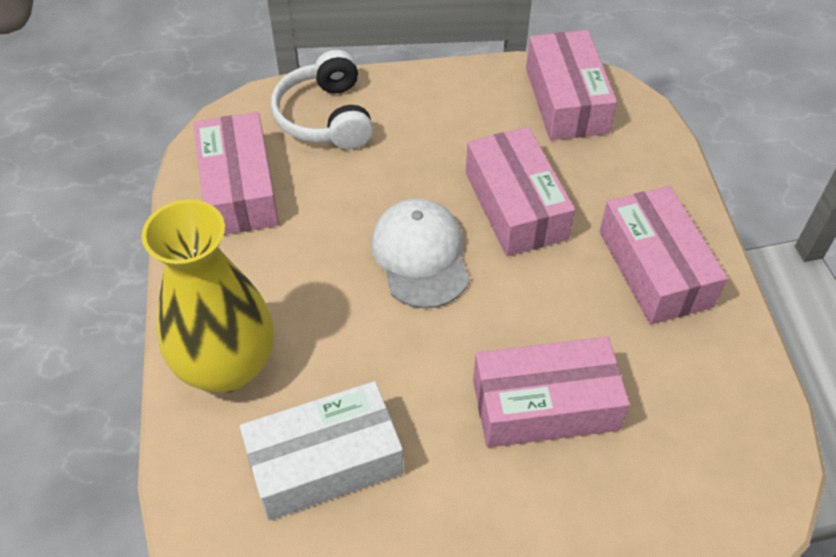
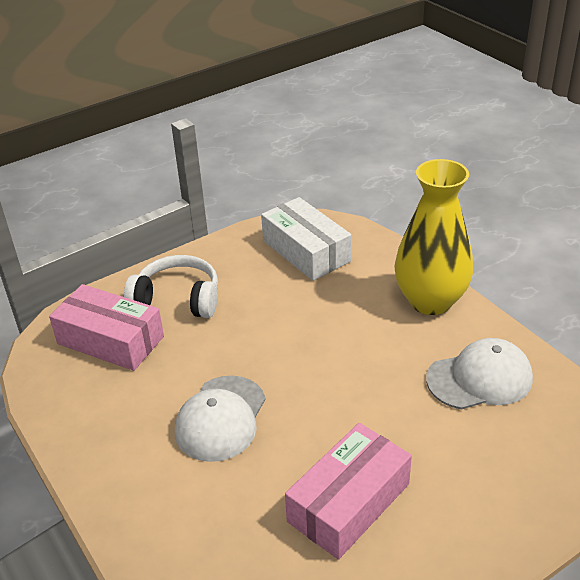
pink box: 5 -> 2
white cap: 1 -> 2

